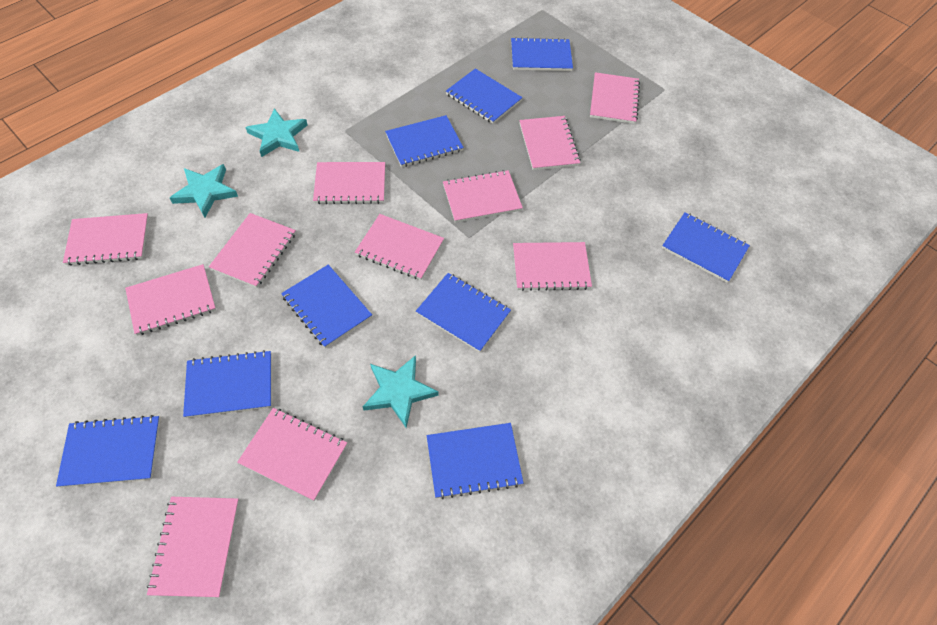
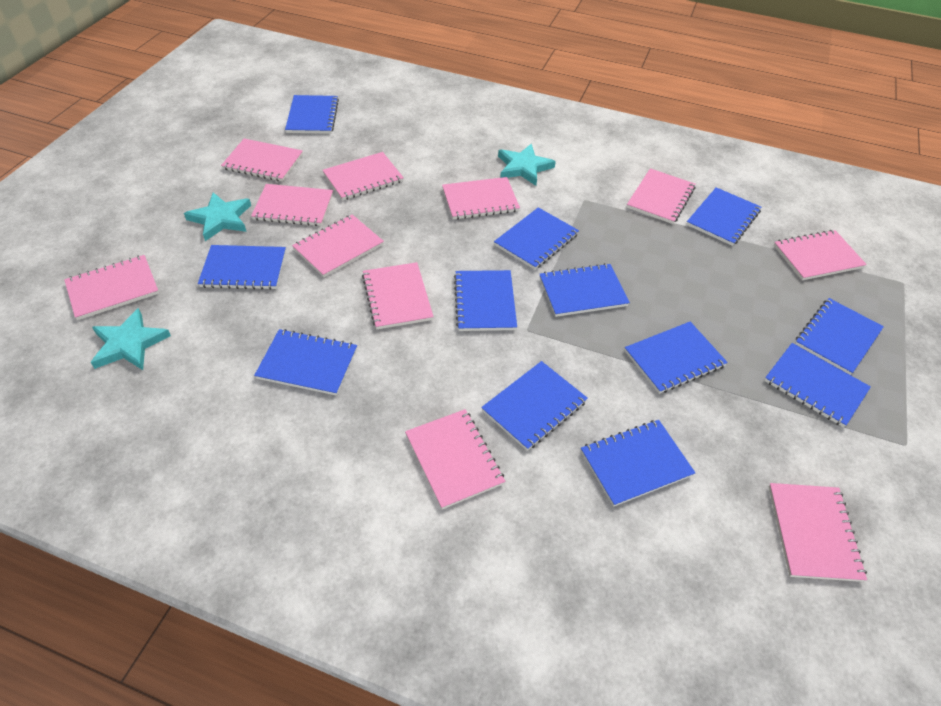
blue notebook: 9 -> 12

